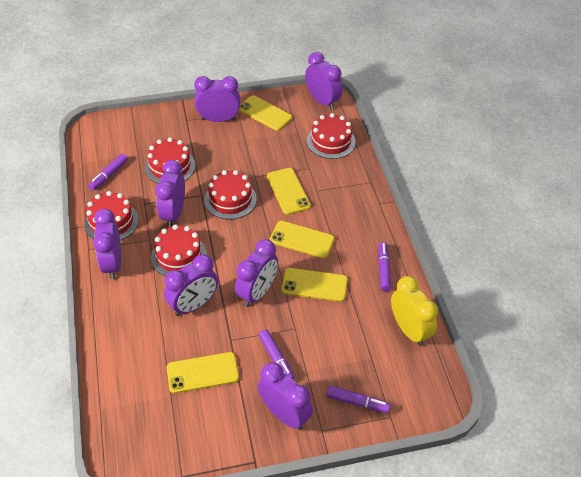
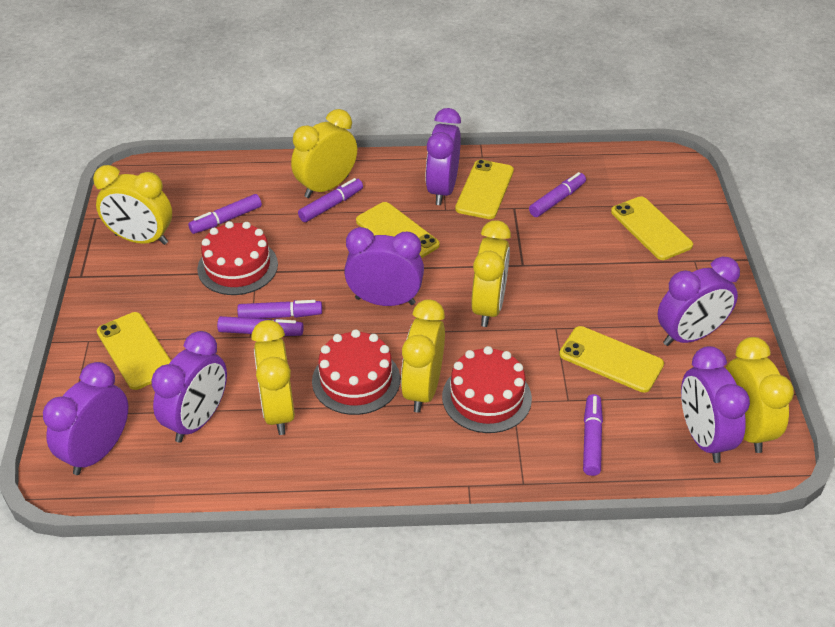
purple clock: 7 -> 6
purple marker: 4 -> 6
red cake: 5 -> 3
yellow clock: 1 -> 6

